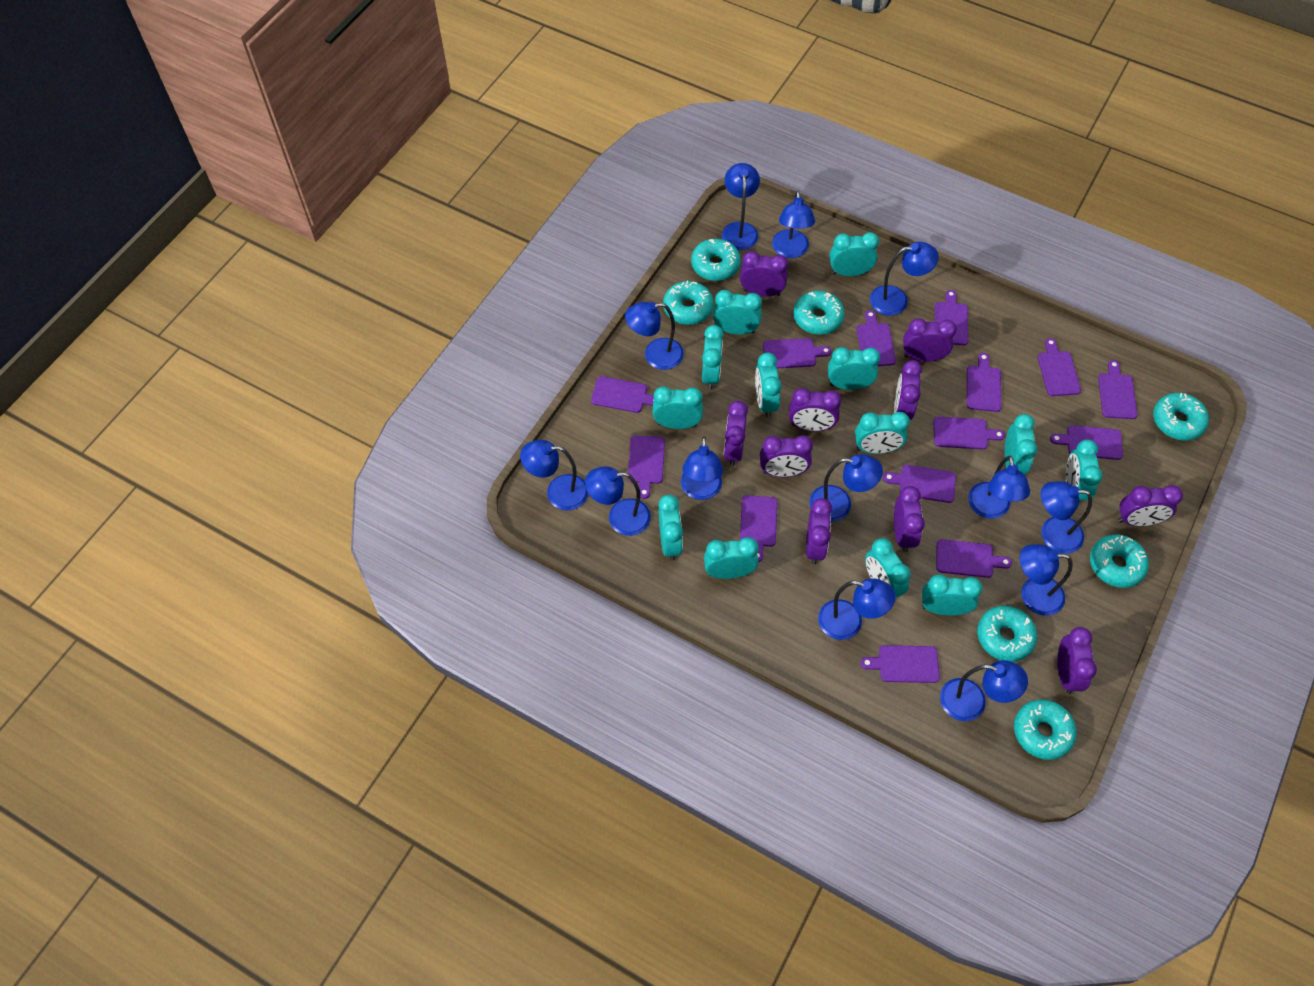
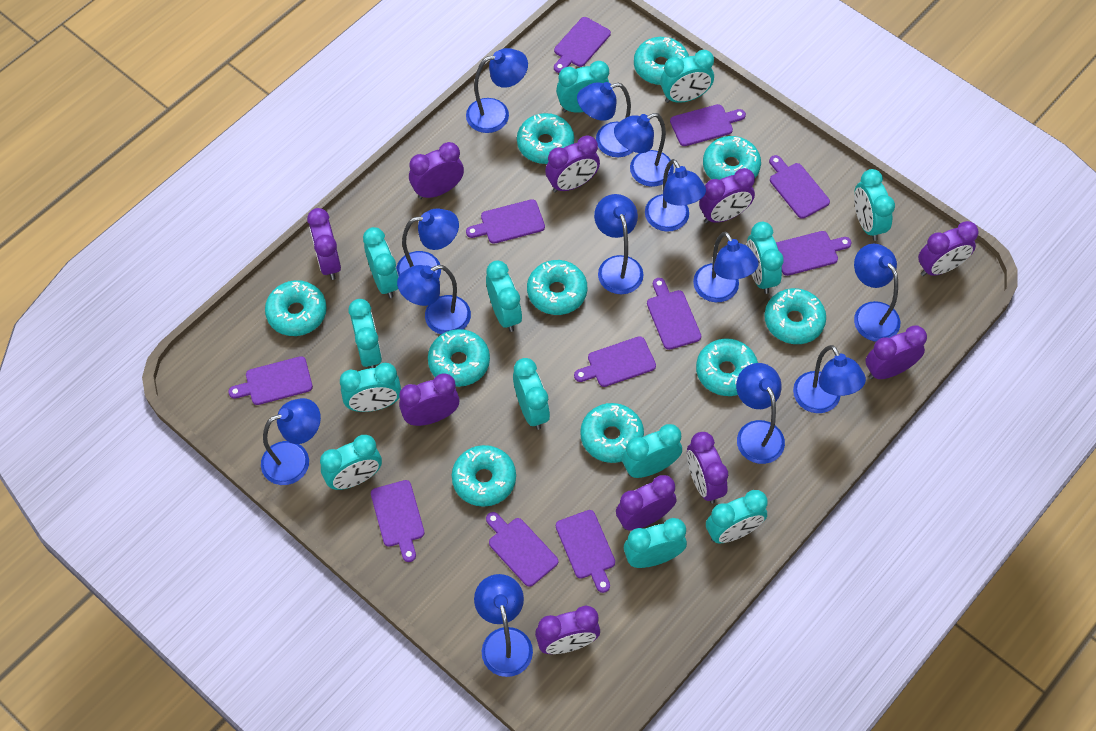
purple cutting board: 14 -> 11
turquoise donut: 7 -> 10

